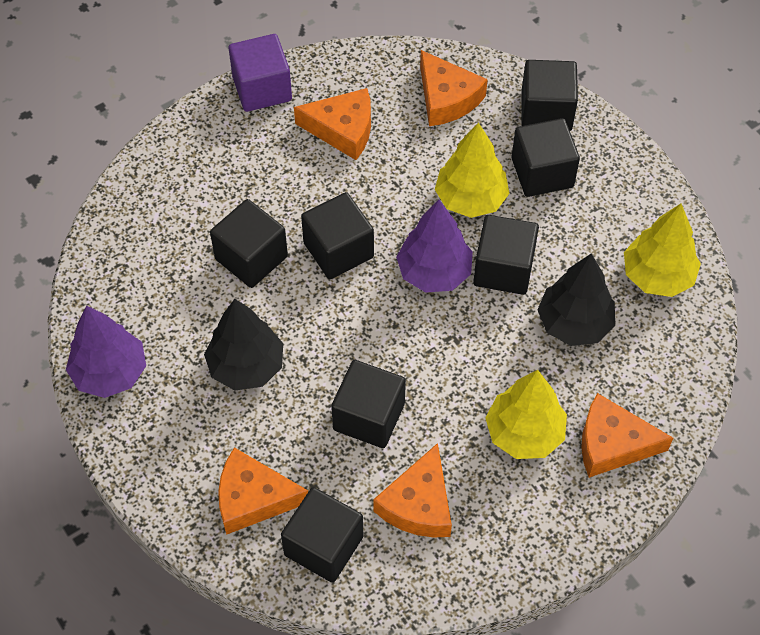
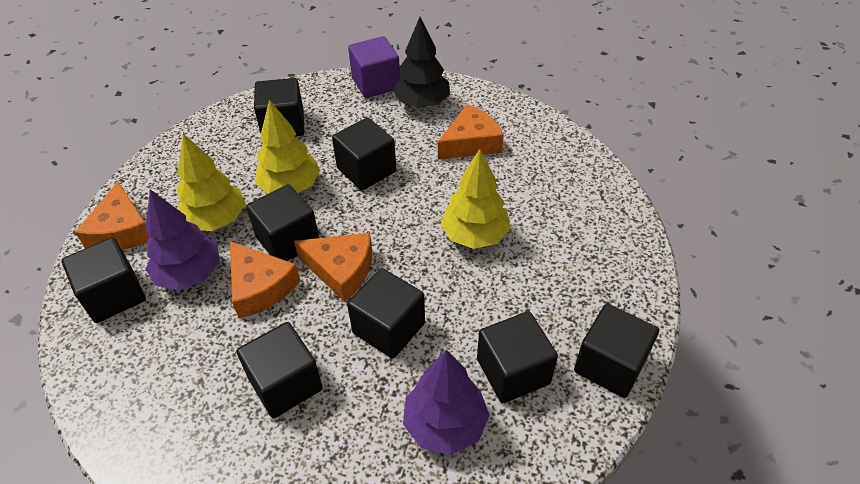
black cube: 7 -> 8
black tree: 2 -> 1
orange cheese: 5 -> 4

